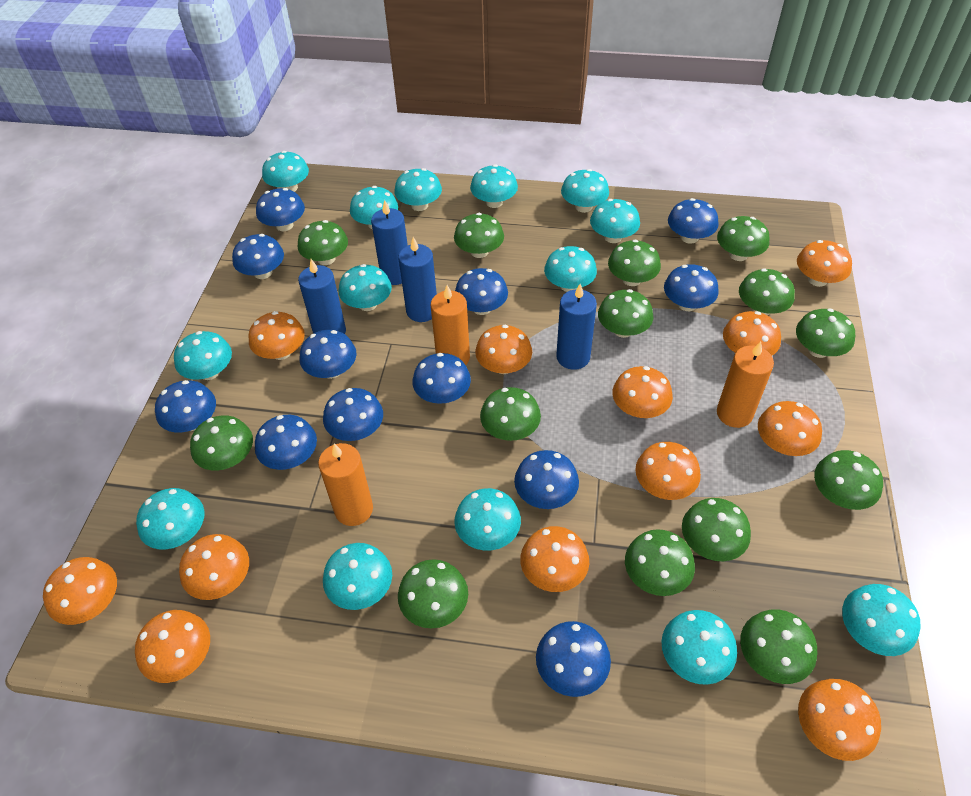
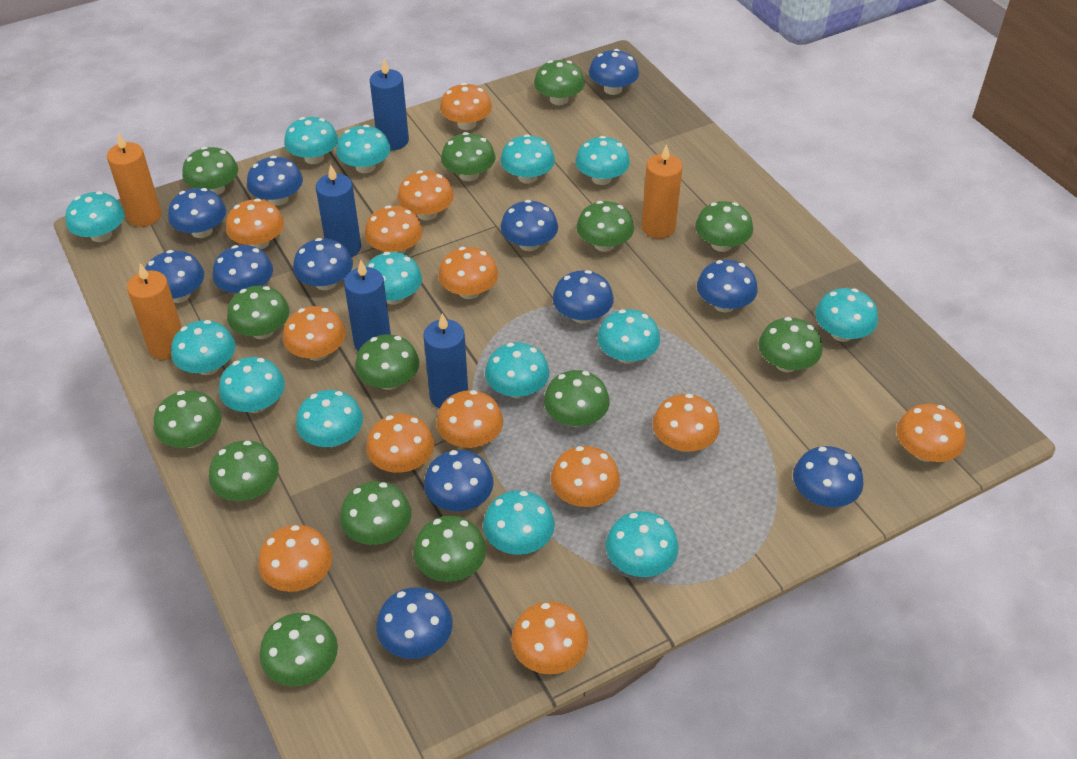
orange mushroom: 12 -> 13

